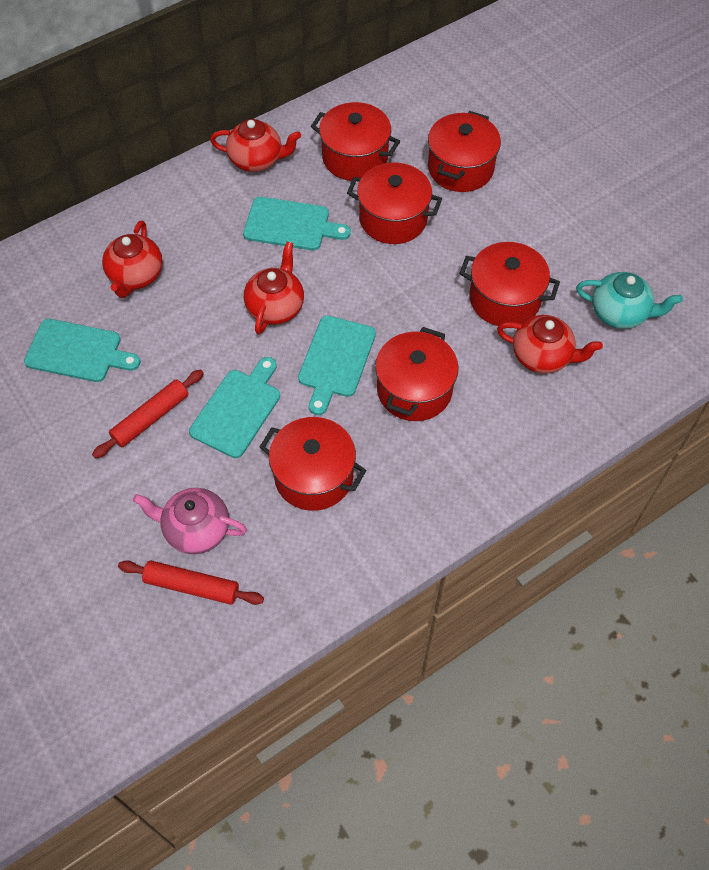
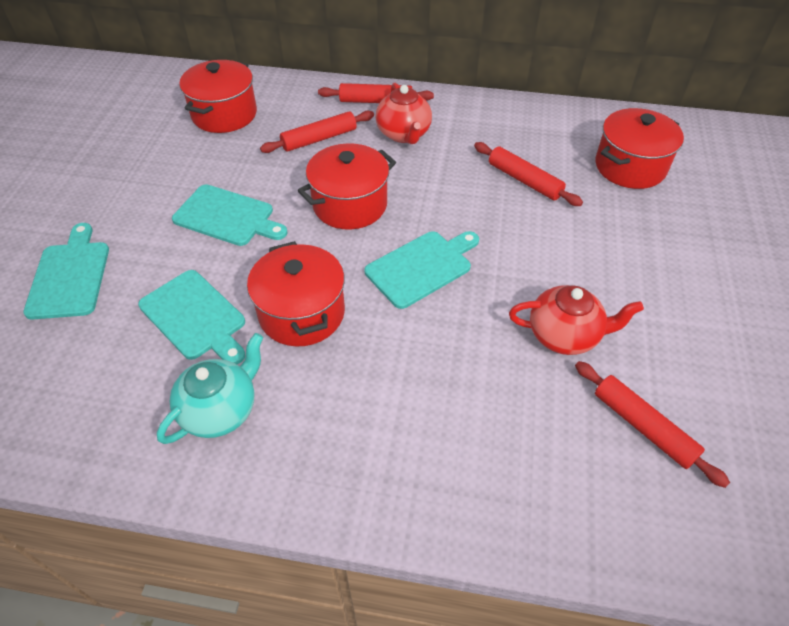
pink teapot: 1 -> 0
red pot: 6 -> 4
red rolling pin: 2 -> 4
red teapot: 4 -> 2

